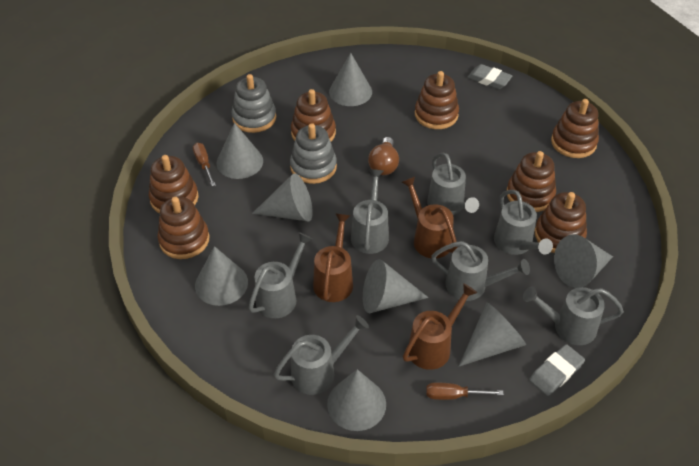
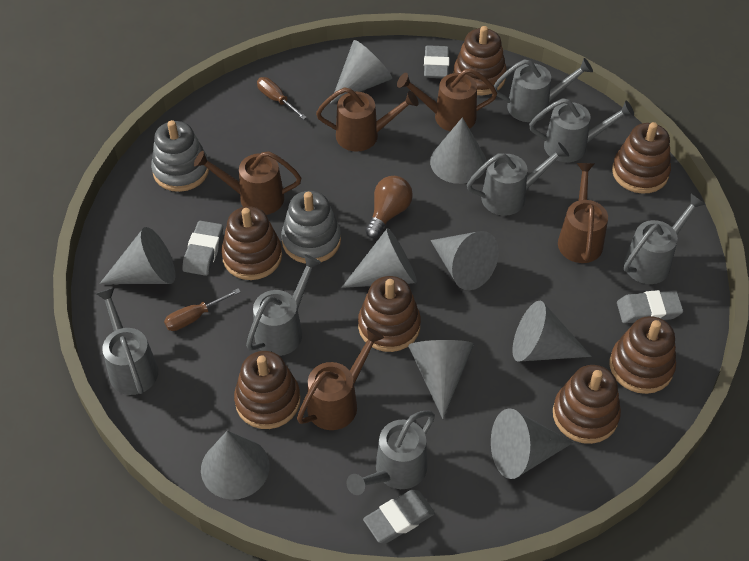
brown watering can: 3 -> 5
grey cone: 8 -> 9
grey eraser: 2 -> 4

